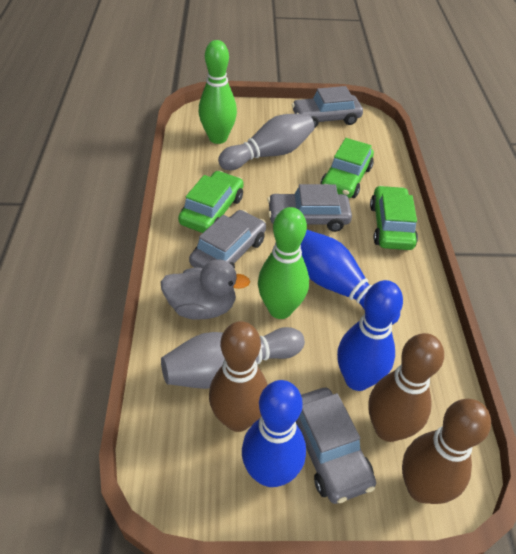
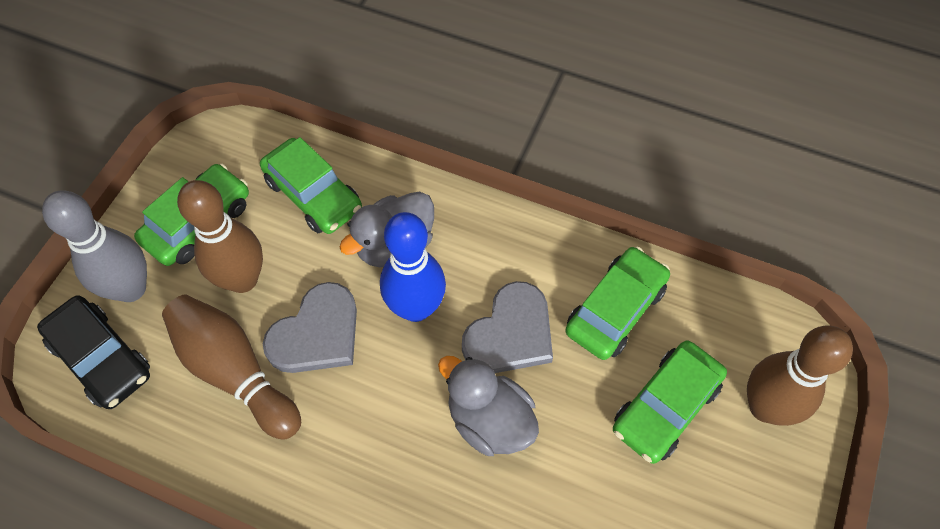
black car: 0 -> 1
blue bowling pin: 3 -> 1
green bowling pin: 2 -> 0
green car: 3 -> 4
grey bowling pin: 2 -> 1
grey car: 4 -> 0
grey duck: 1 -> 2
grey heart: 0 -> 2

